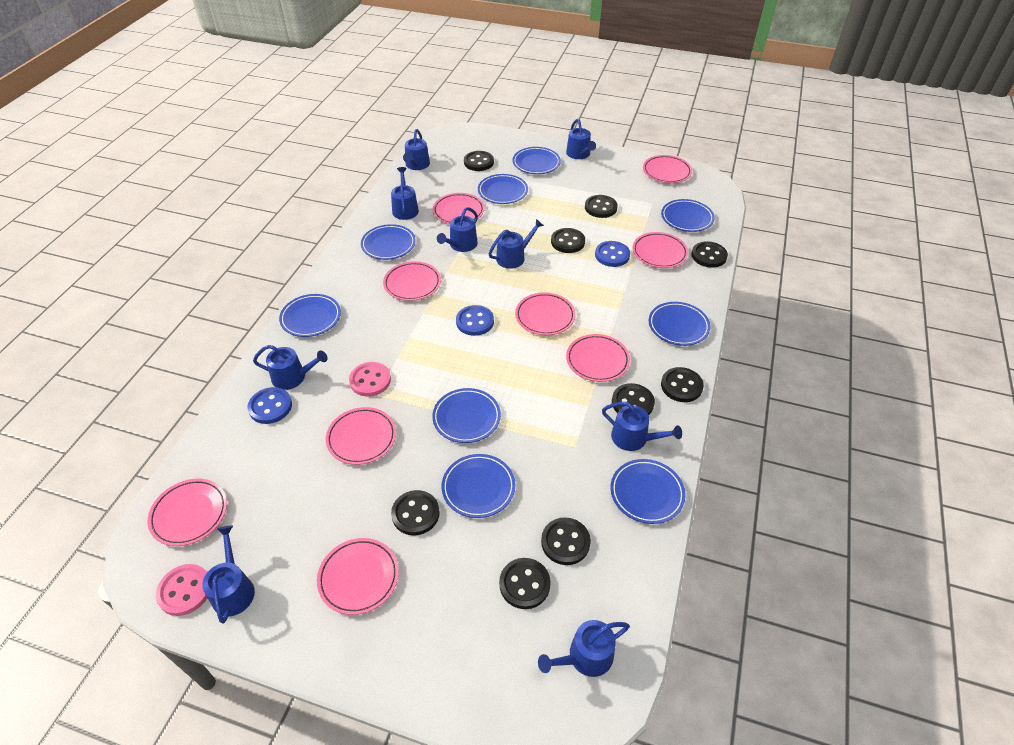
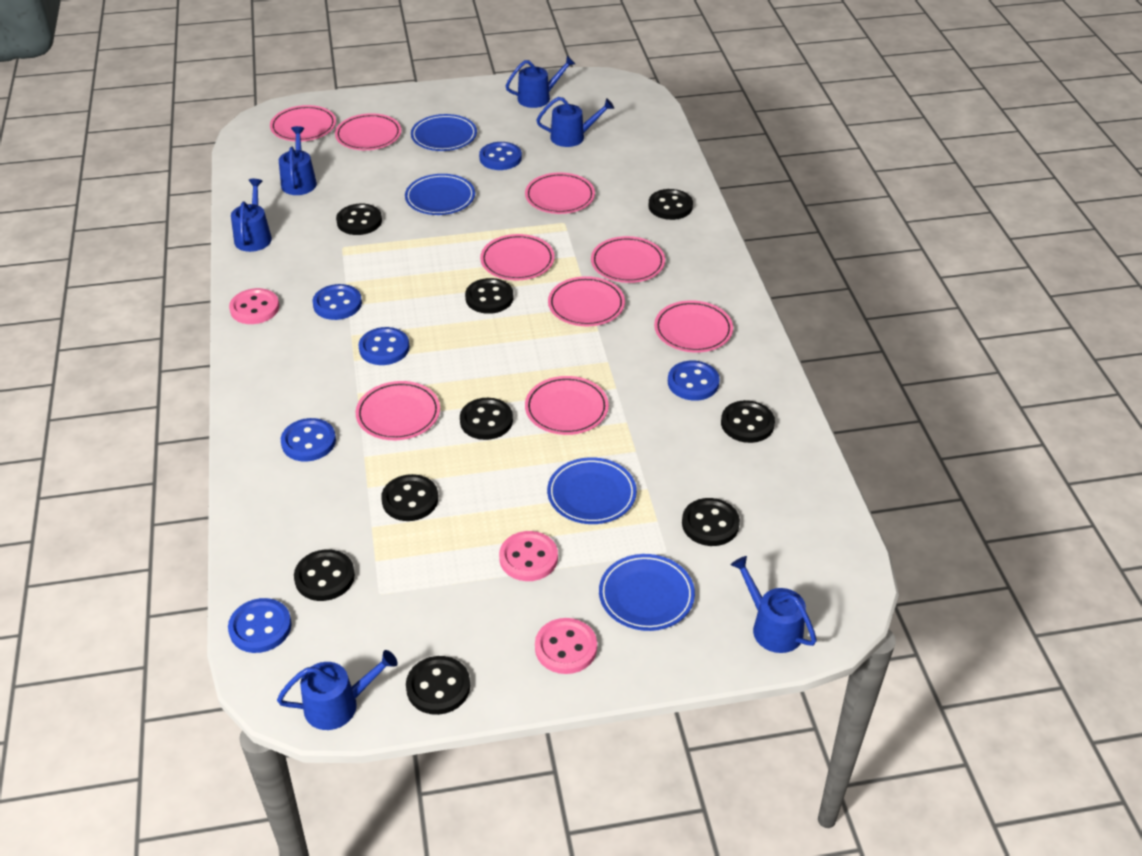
blue button: 3 -> 6
blue plate: 9 -> 4
blue watering can: 9 -> 6
pink button: 2 -> 3

